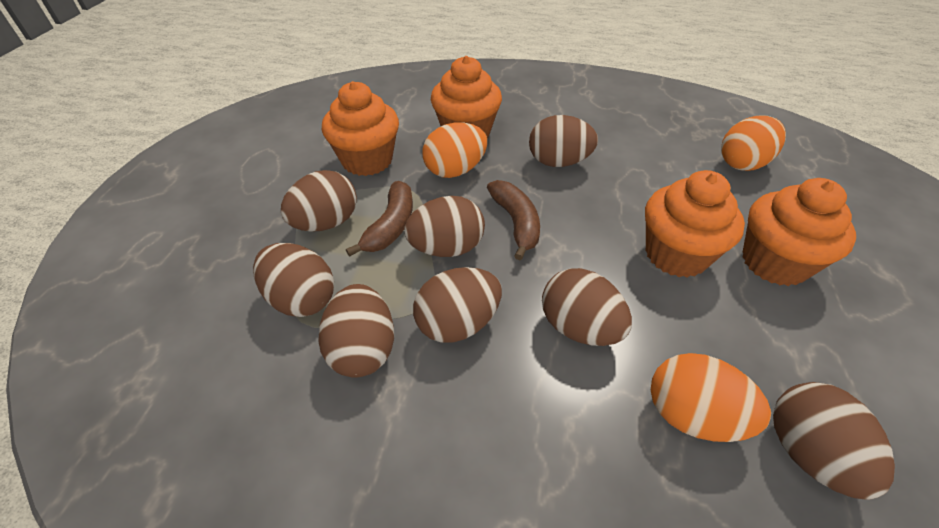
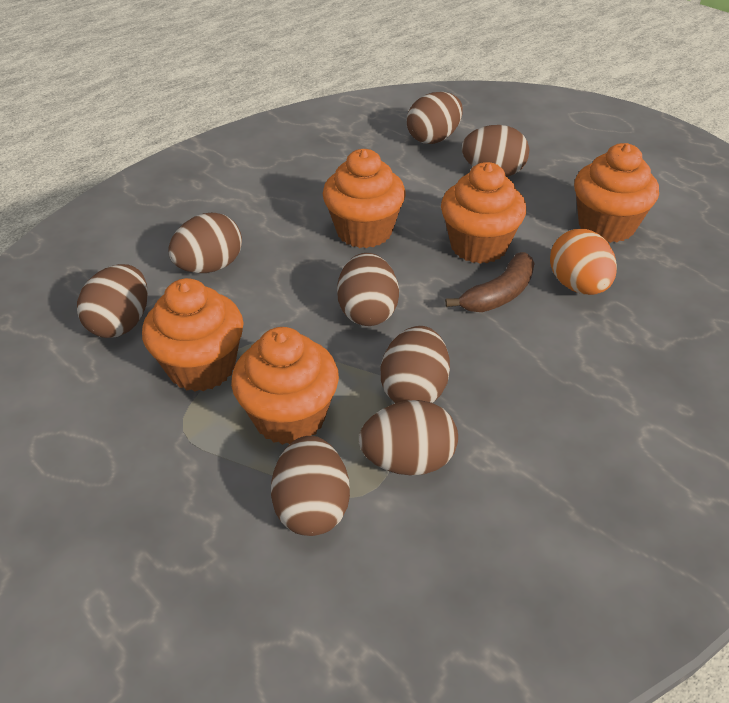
brown banana: 2 -> 1
orange cupcake: 4 -> 5
orange egg: 3 -> 1

